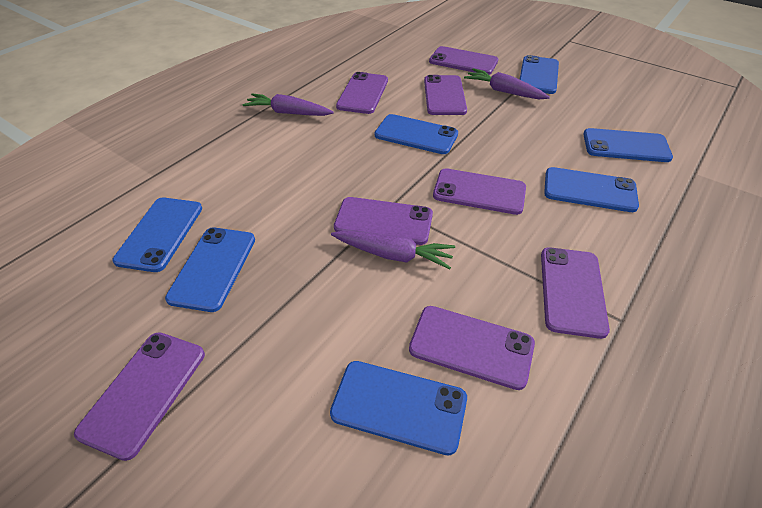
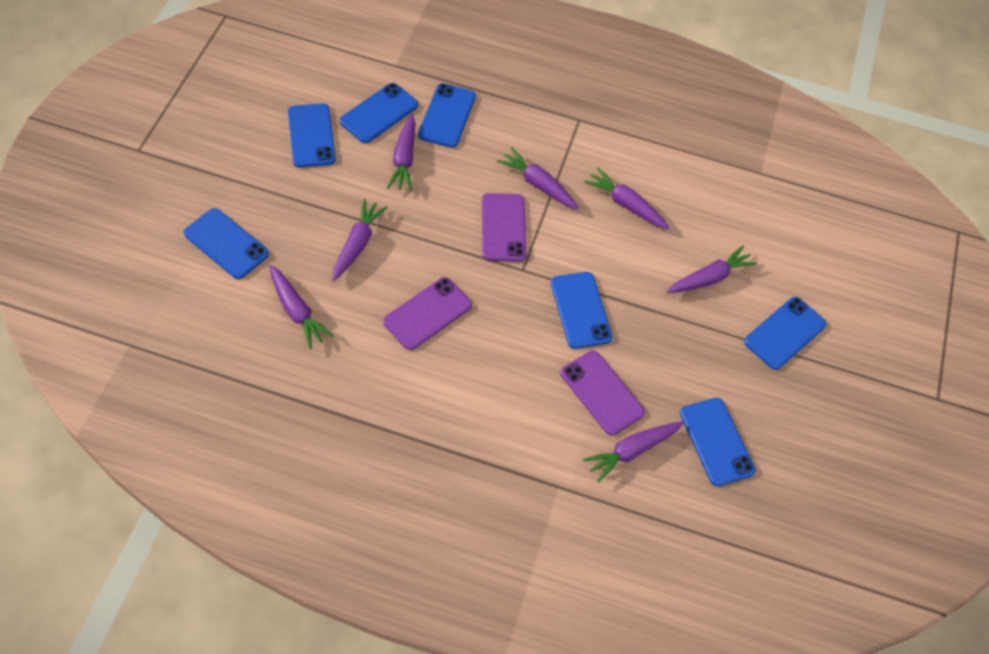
purple carrot: 3 -> 7
purple phone: 8 -> 3

